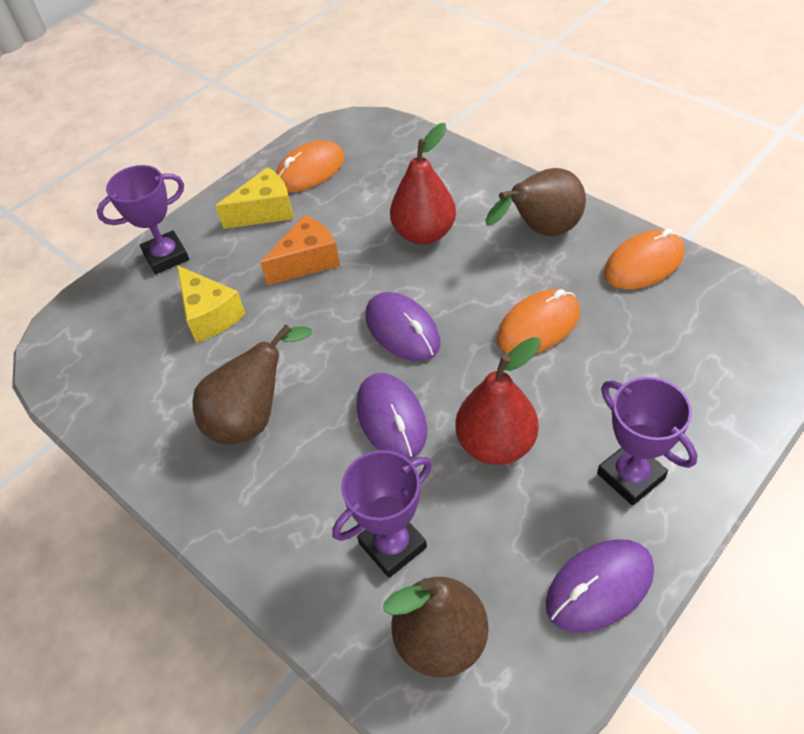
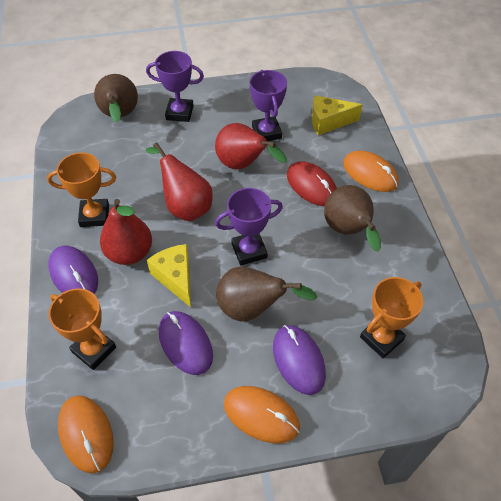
orange cheese: 1 -> 0
orange trophy: 0 -> 3
red mouse: 0 -> 1
red pear: 2 -> 3

